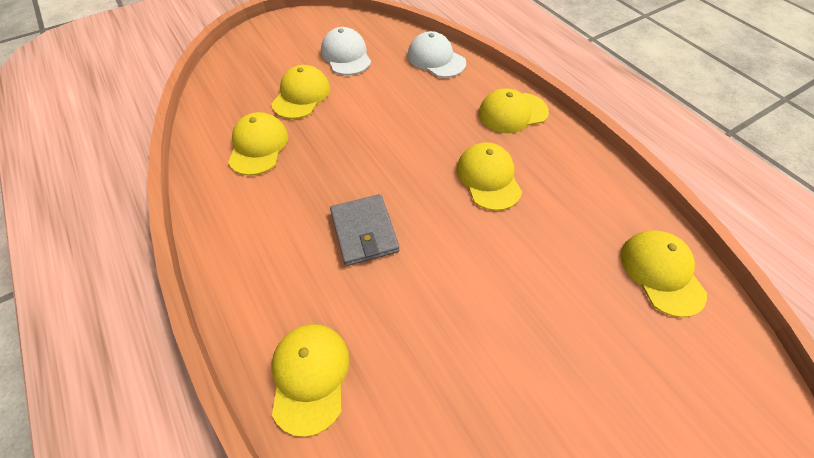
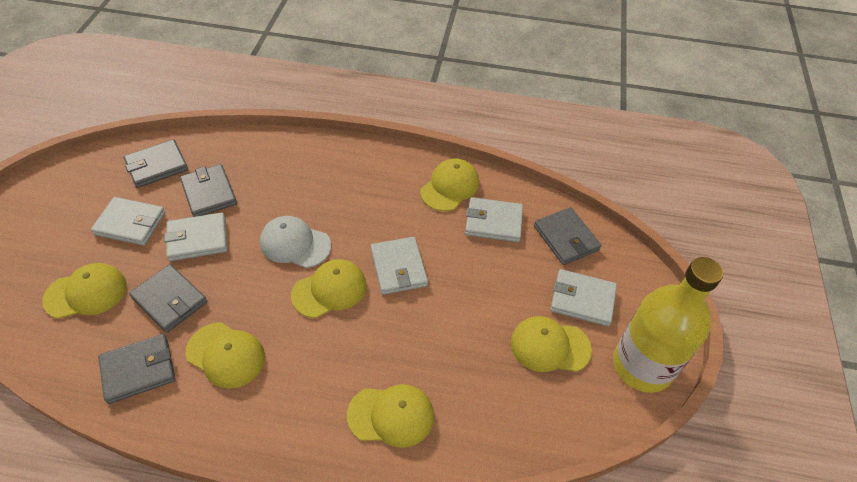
grey wallet: 1 -> 5
white cap: 2 -> 1
white wallet: 0 -> 5
yellow bottle: 0 -> 1

